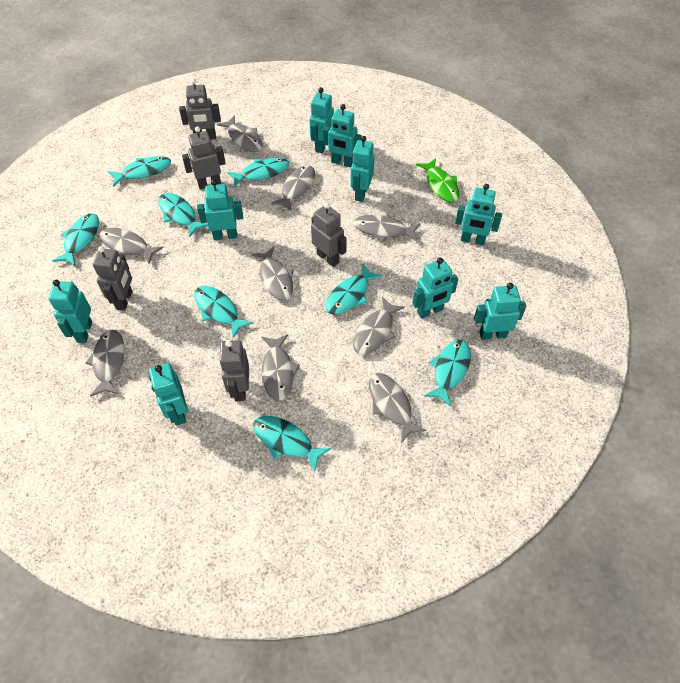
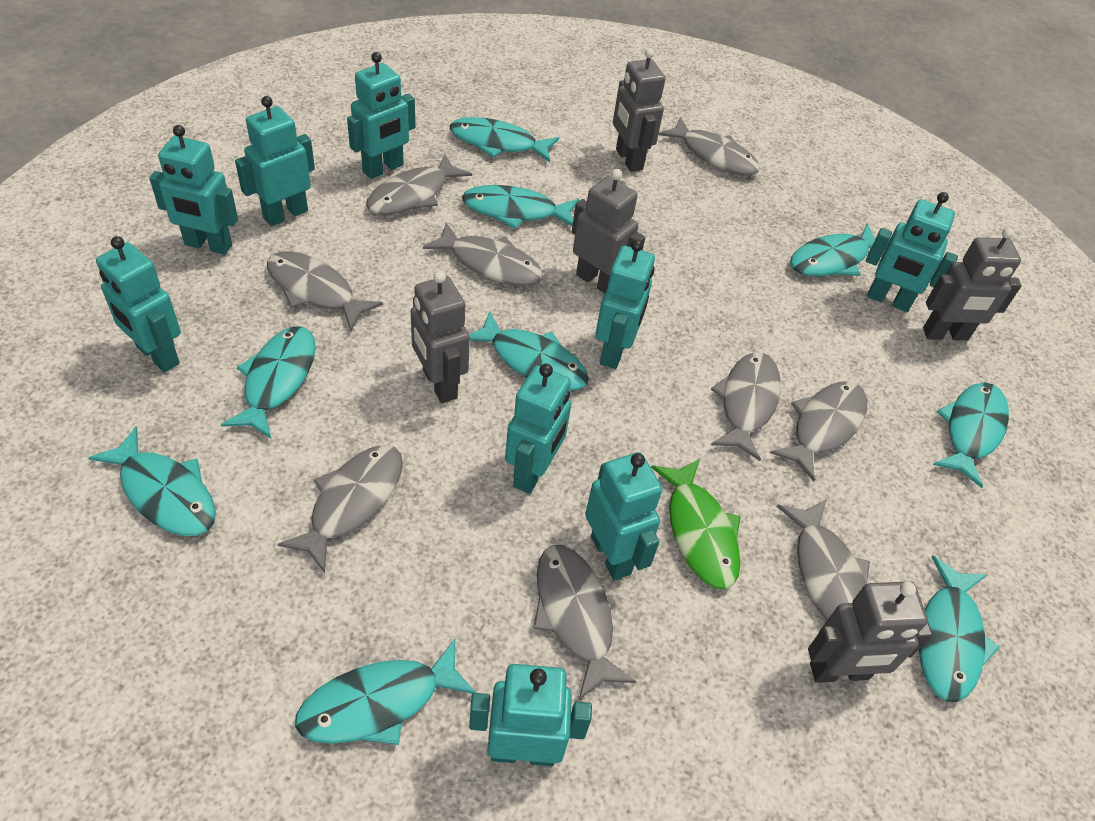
turquoise fish: 8 -> 9

